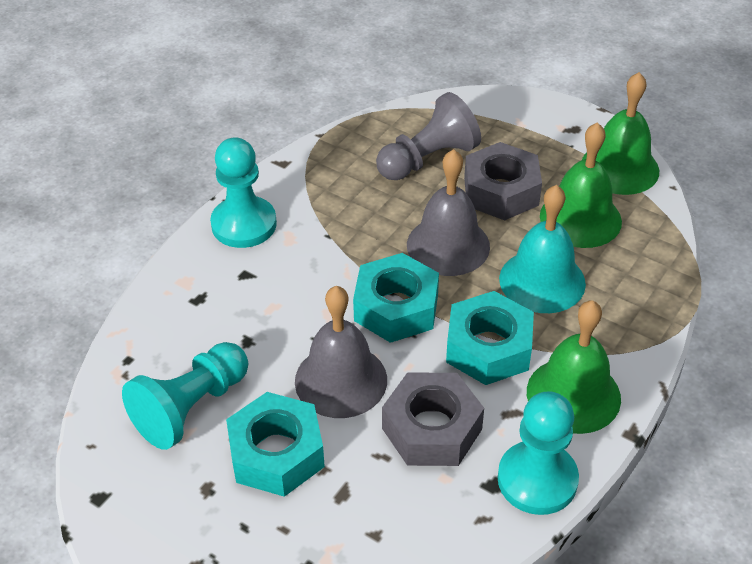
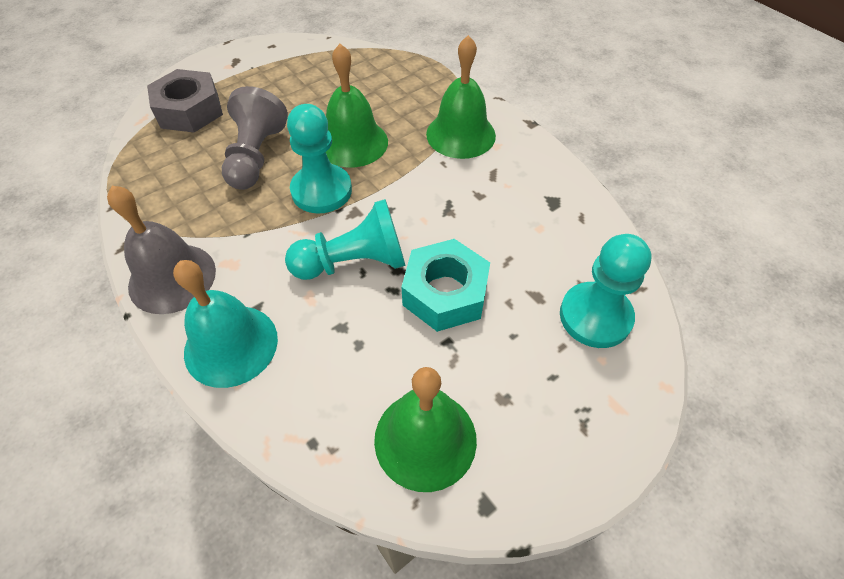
grey bell: 2 -> 1
grey nut: 2 -> 1
turquoise nut: 3 -> 1

